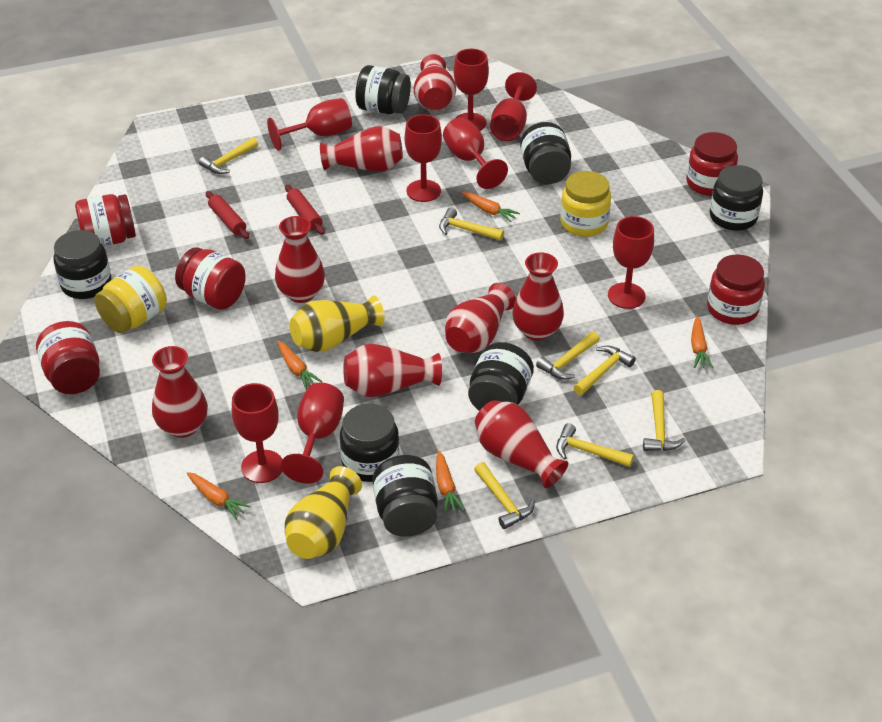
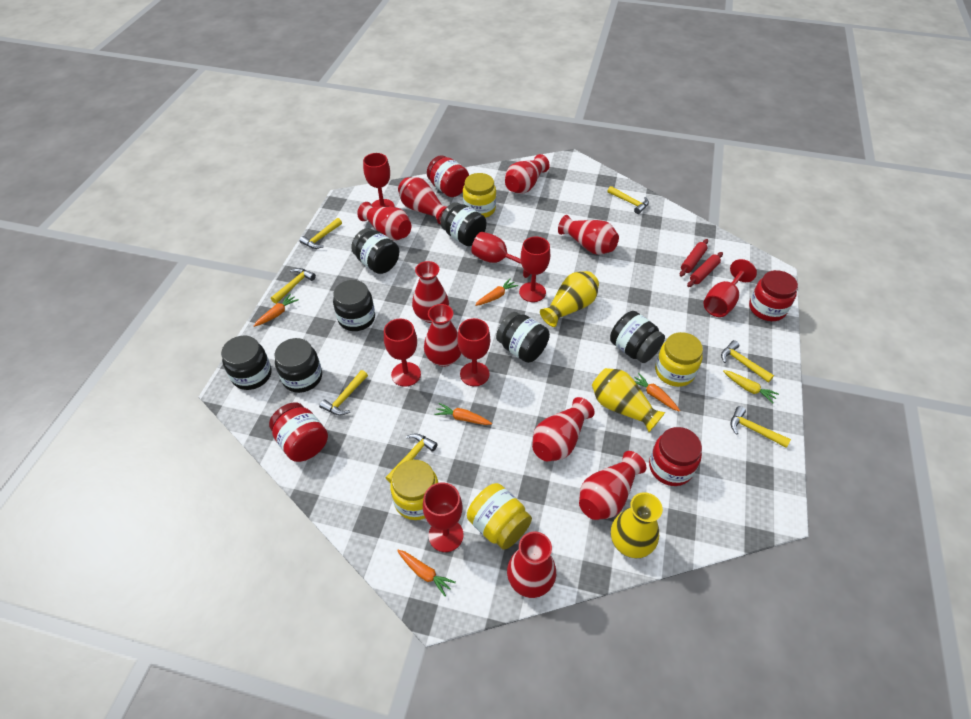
red goblet: 8 -> 7
red jar: 5 -> 4
red vase: 8 -> 9
yellow carrot: 0 -> 1
yellow jar: 2 -> 4
yellow vase: 2 -> 3

